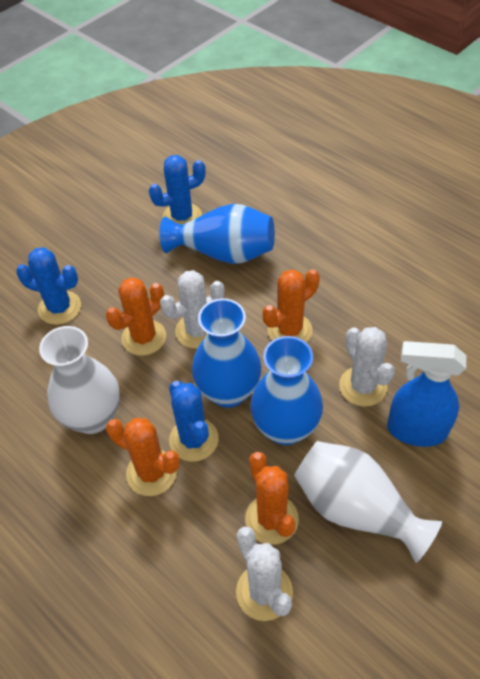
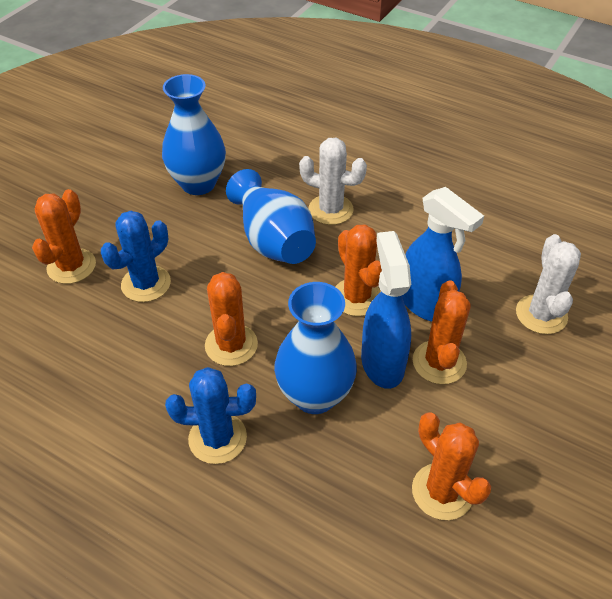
blue cactus: 3 -> 2
blue spray bottle: 1 -> 2
orange cactus: 4 -> 5
white cactus: 3 -> 2
white vase: 2 -> 0

